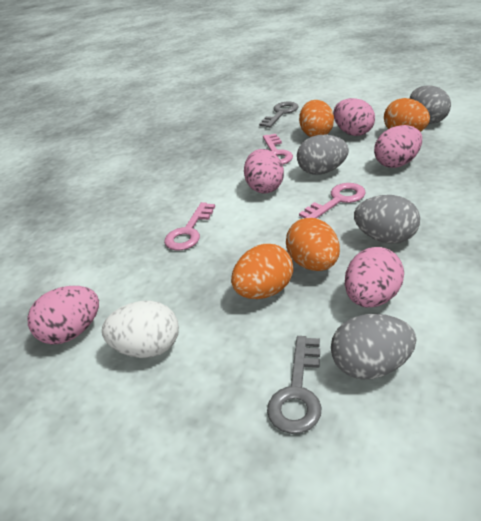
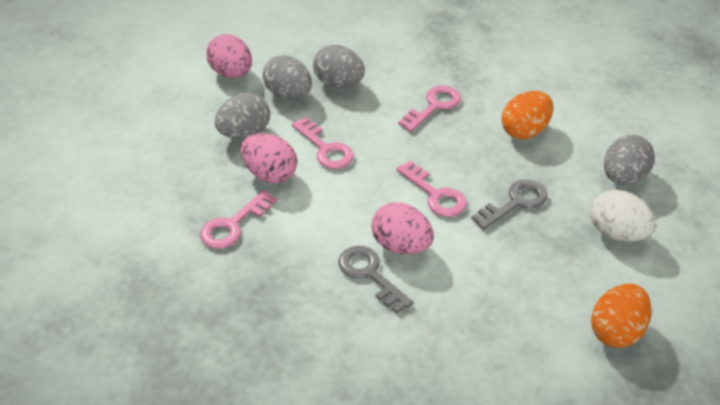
orange egg: 4 -> 2
pink egg: 5 -> 3
pink key: 3 -> 4

